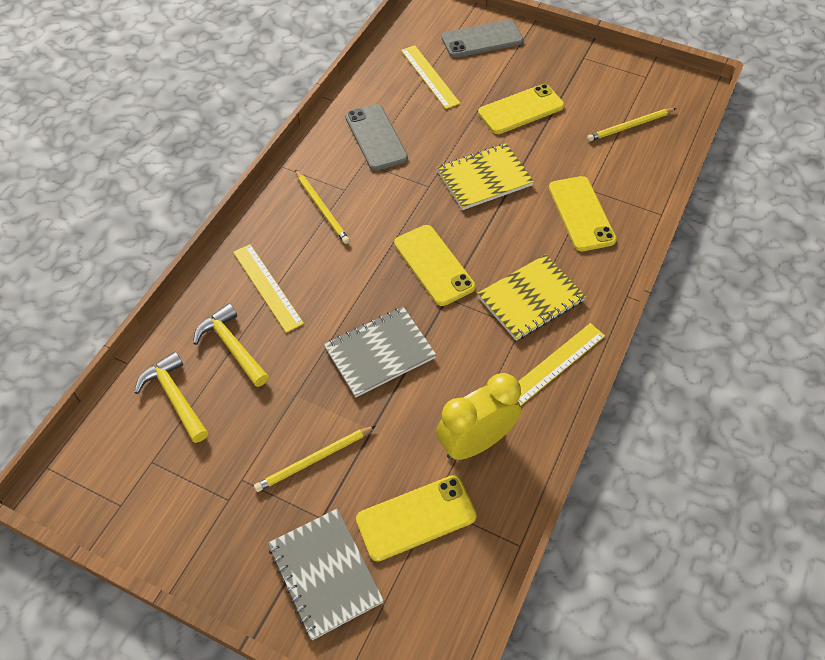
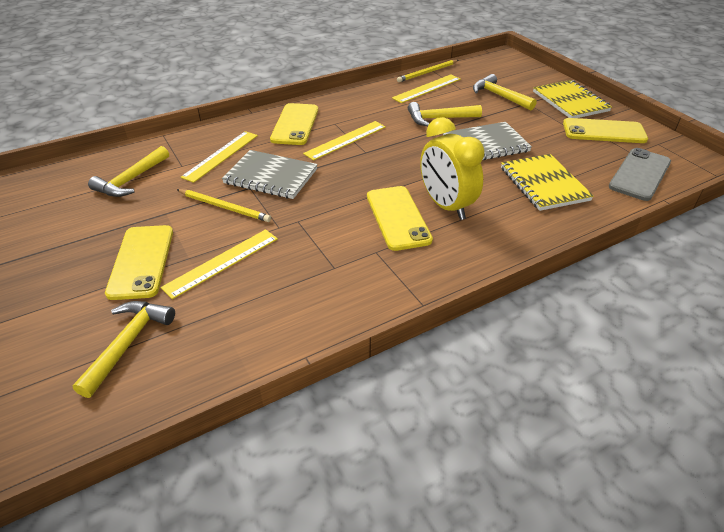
grey phone: 2 -> 1
yellow hammer: 2 -> 4
yellow pencil: 3 -> 2
yellow ruler: 3 -> 4

